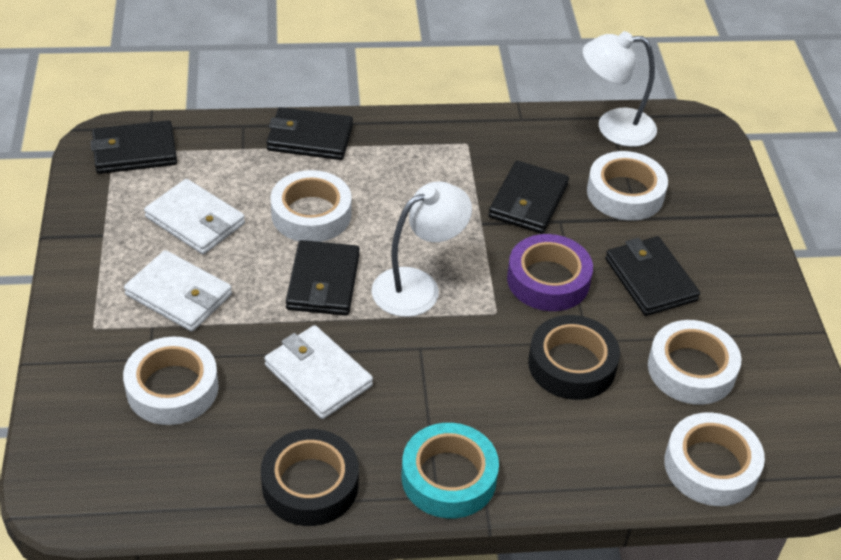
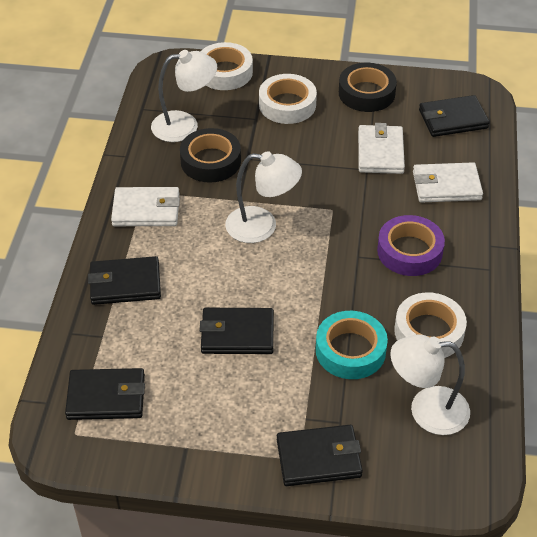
white lamp: 2 -> 3
white tape: 5 -> 3

